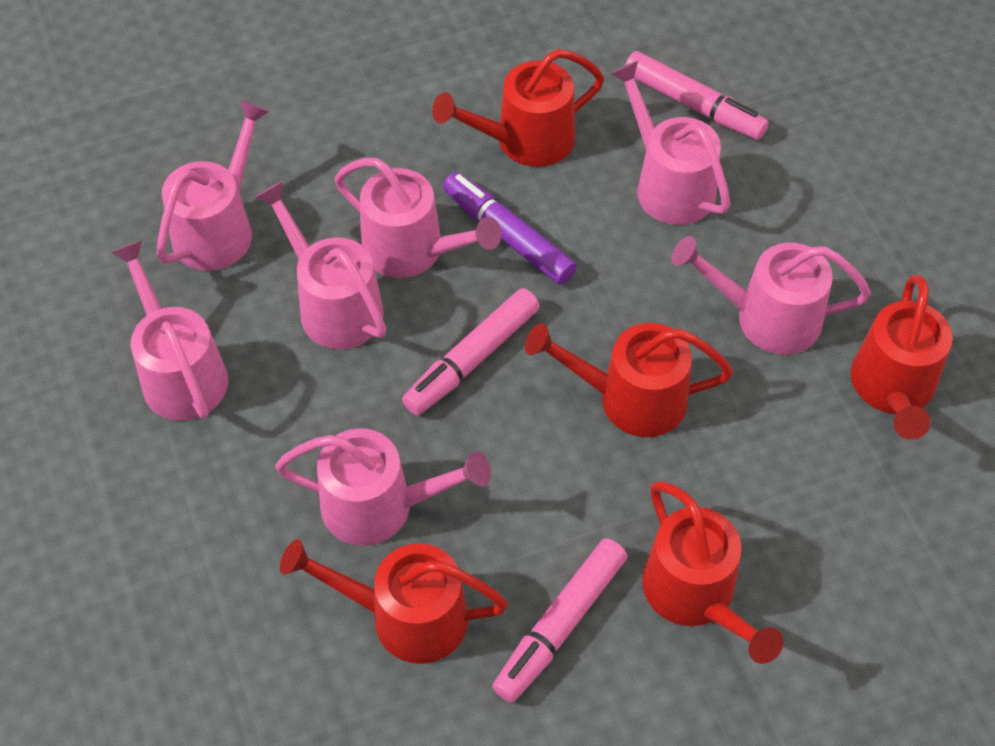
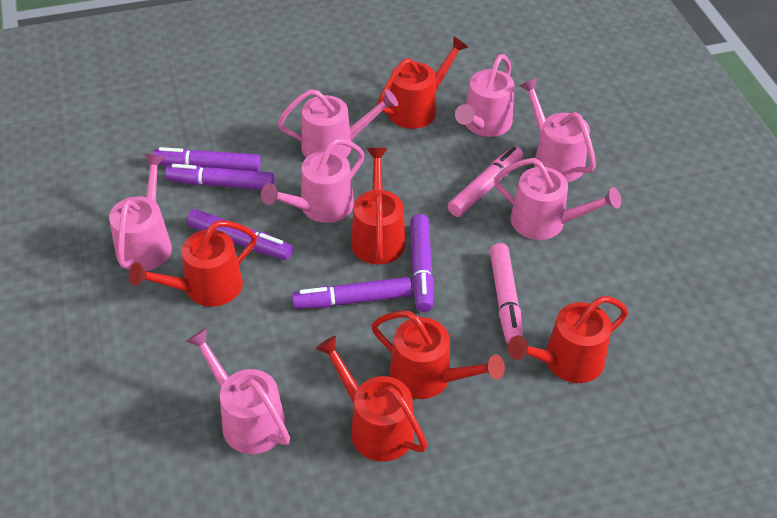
pink marker: 3 -> 2
purple marker: 1 -> 5
red watering can: 5 -> 6

